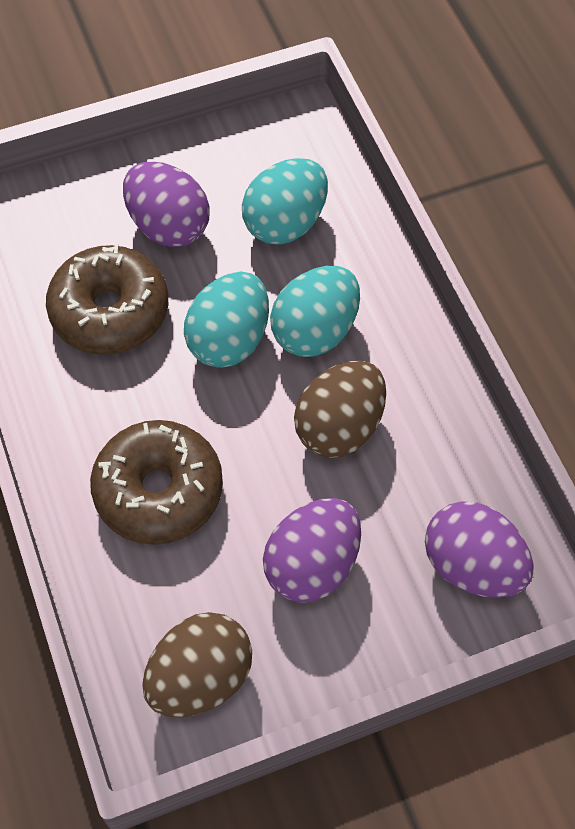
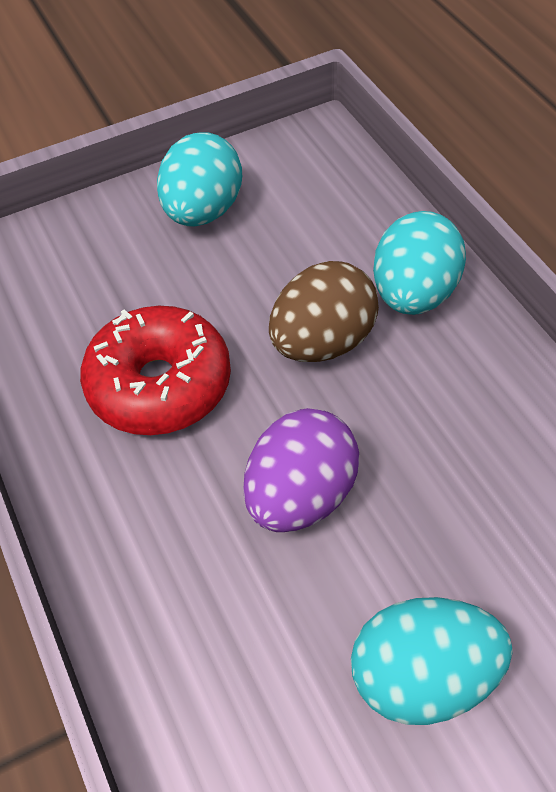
brown donut: 2 -> 0
brown egg: 2 -> 1
purple egg: 3 -> 1
red donut: 0 -> 1

